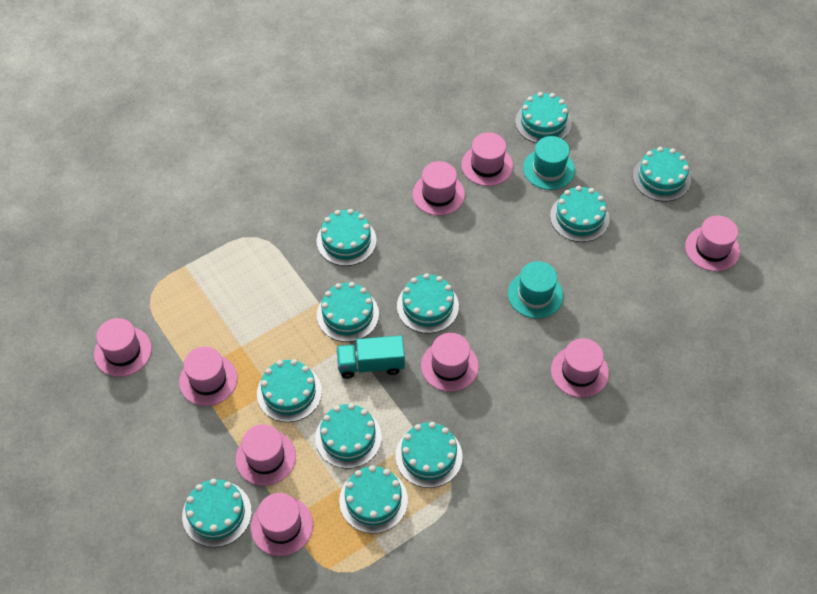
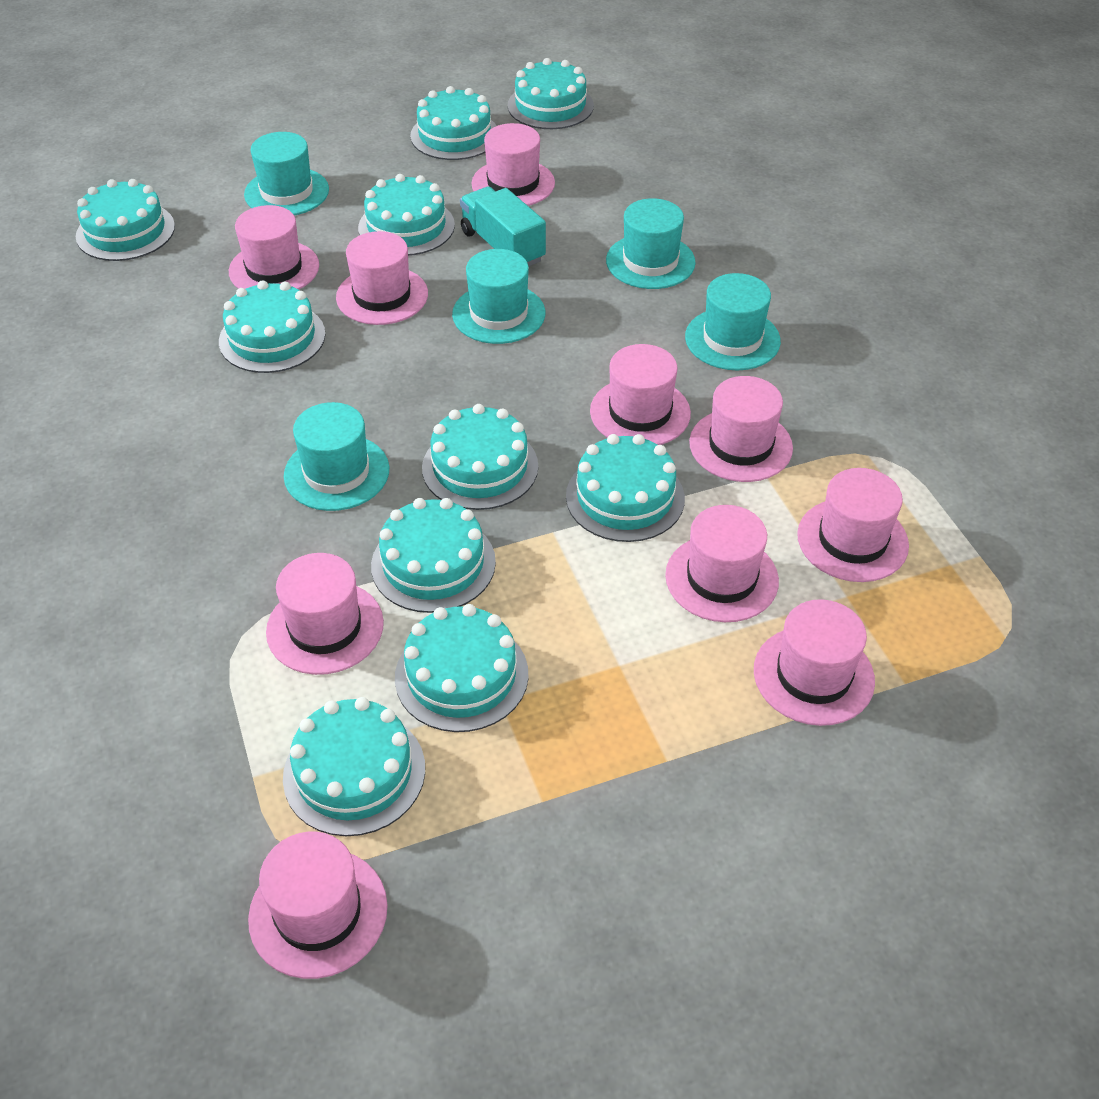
pink hat: 9 -> 10
turquoise cake: 11 -> 10
turquoise hat: 2 -> 5

